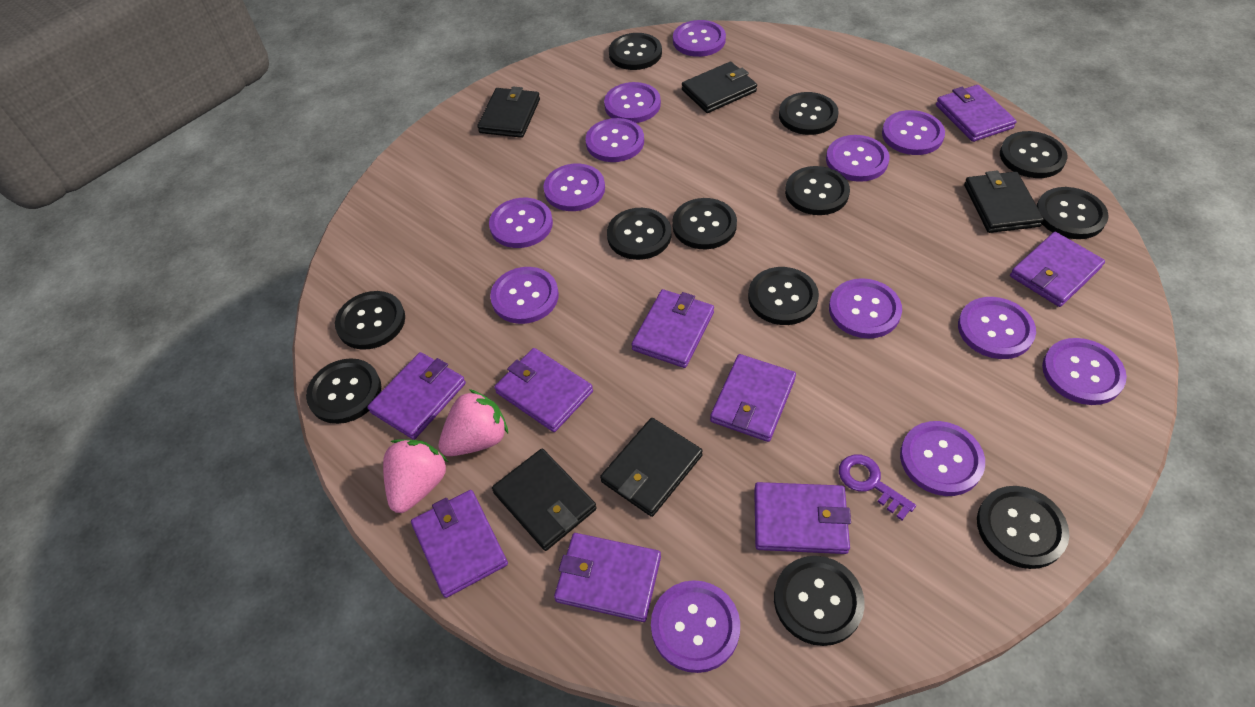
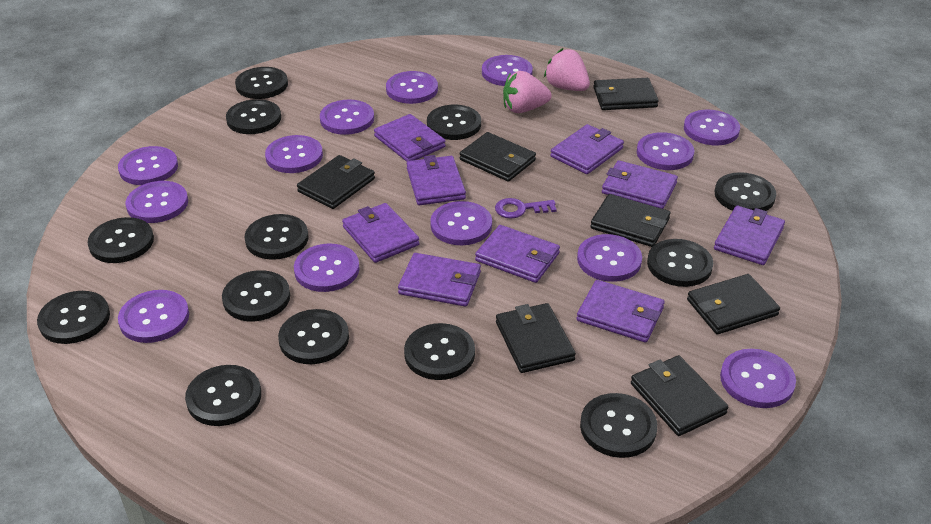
black button: 12 -> 13
black wallet: 5 -> 7

